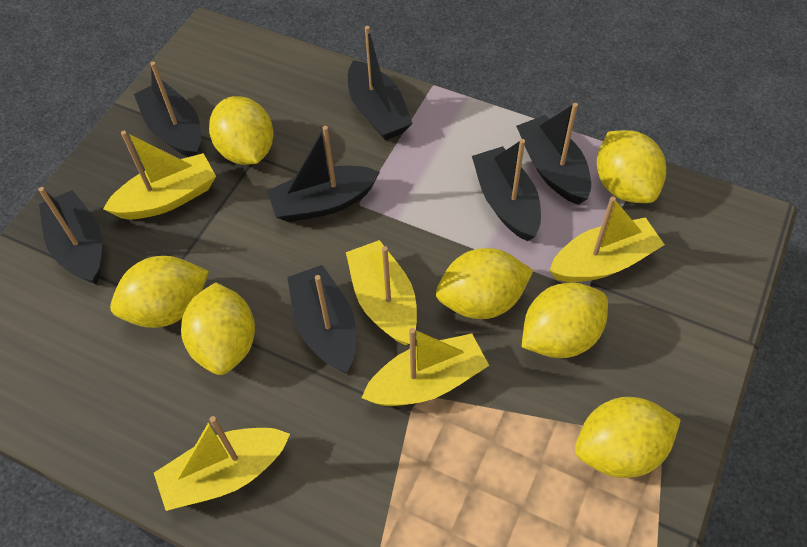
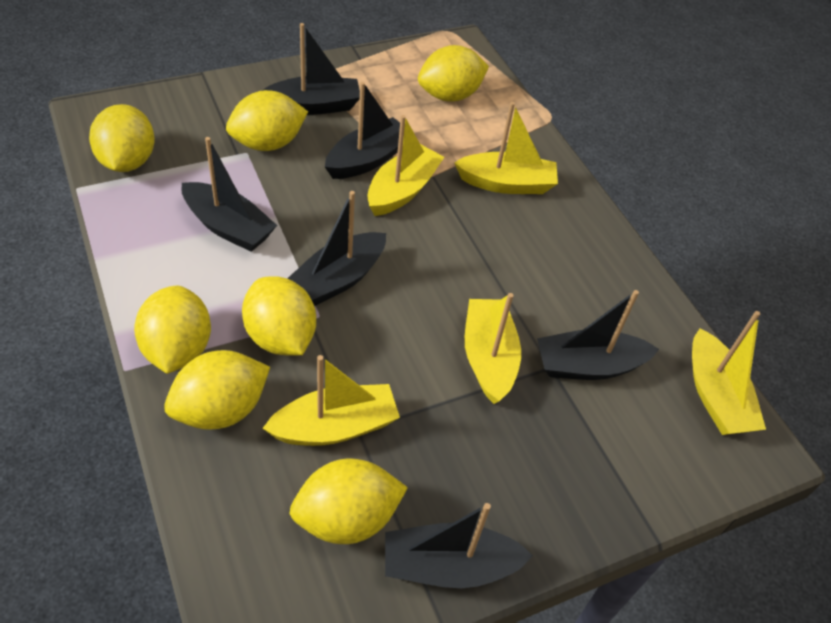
black boat: 7 -> 6

